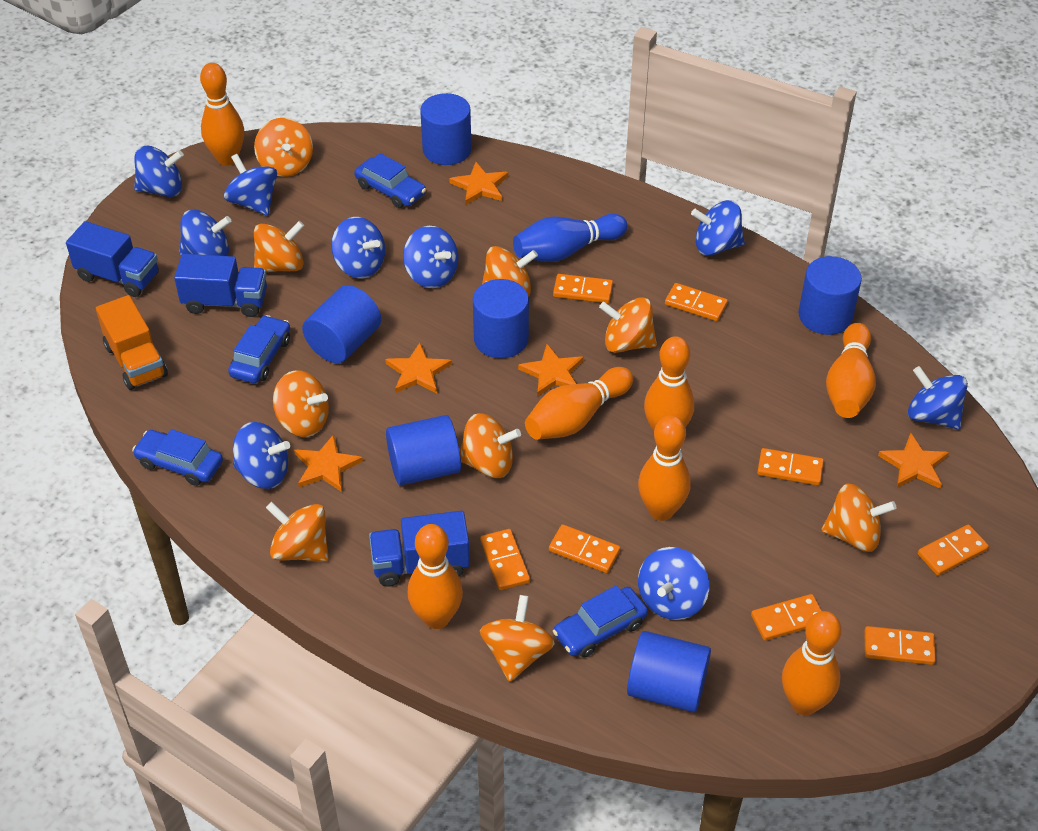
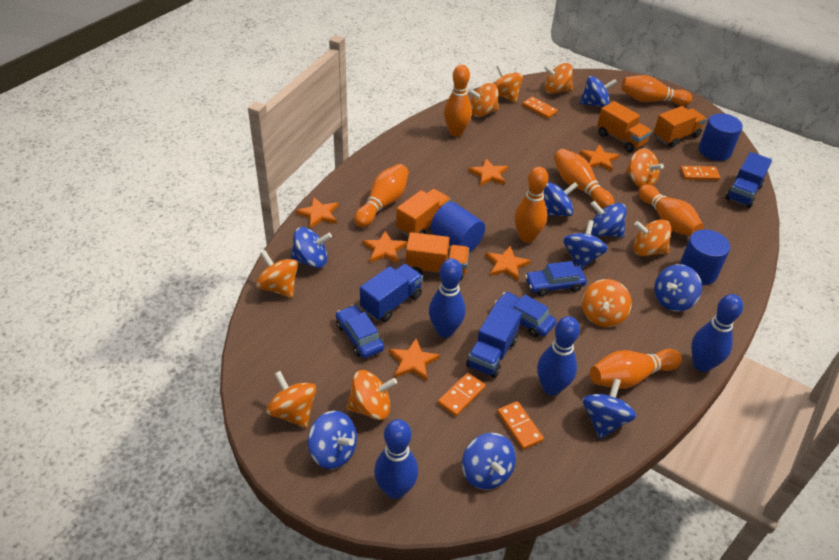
blue bowling pin: 1 -> 4
blue car: 4 -> 3
blue cylinder: 6 -> 3
orange domino: 8 -> 4
orange star: 5 -> 6
orange truck: 1 -> 4

